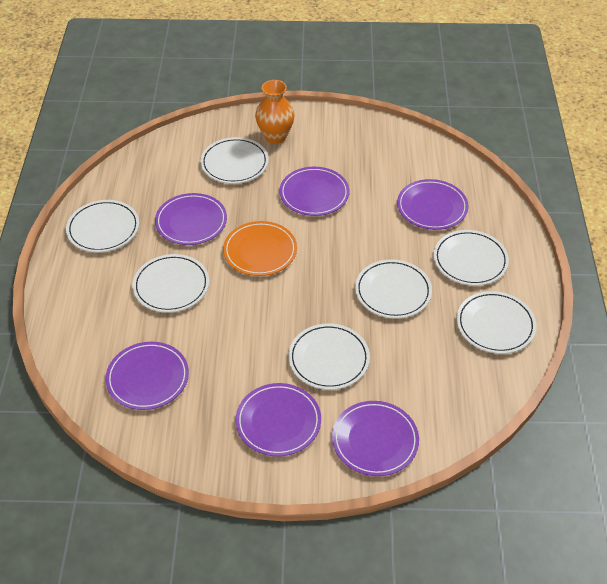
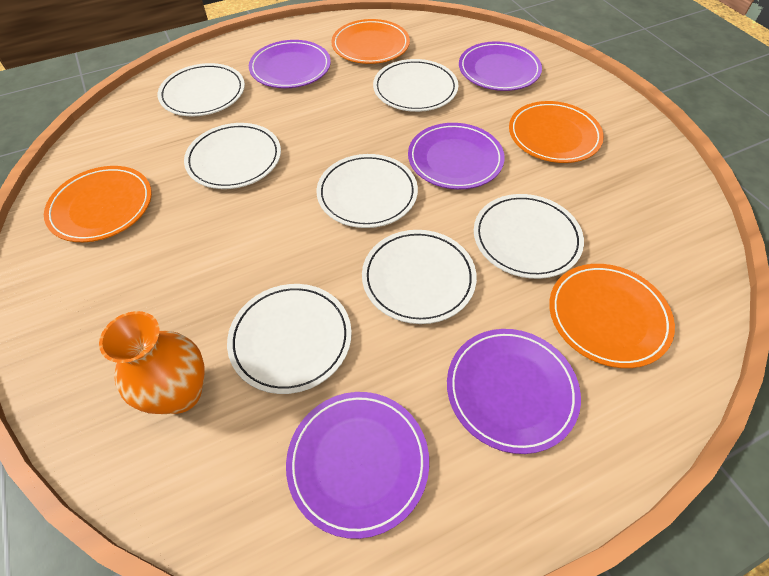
orange plate: 1 -> 4
purple plate: 6 -> 5

